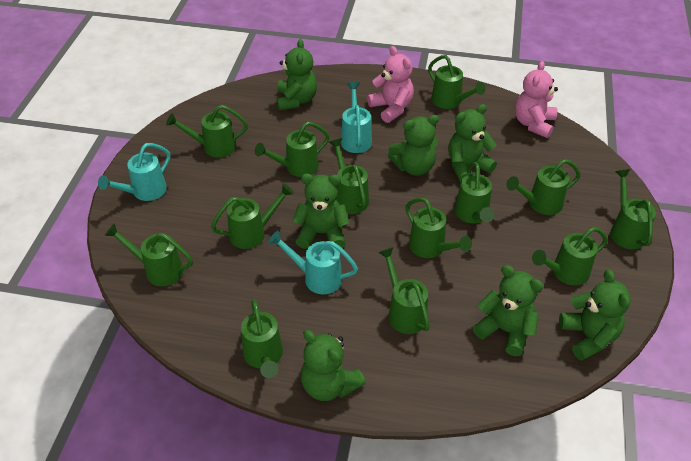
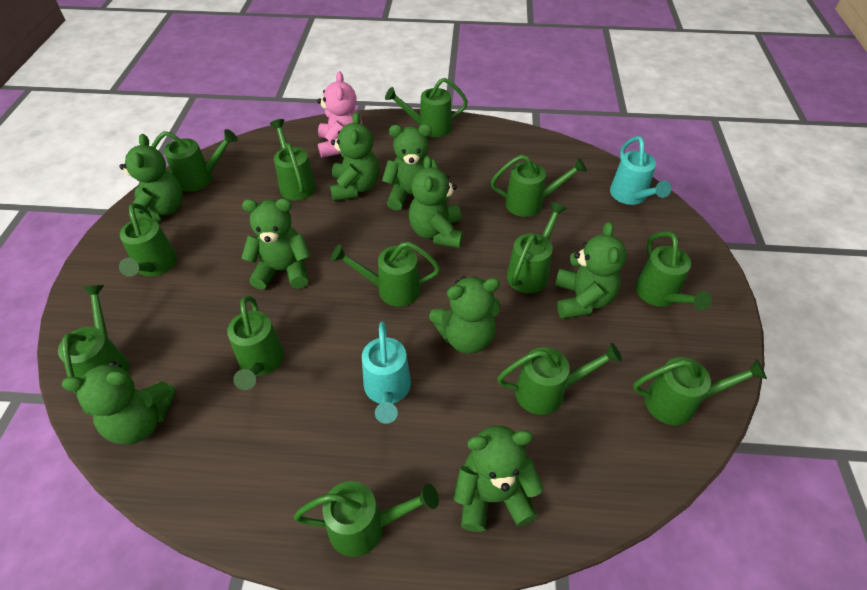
green teddy bear: 7 -> 9
pink teddy bear: 2 -> 1
turquoise watering can: 3 -> 2

